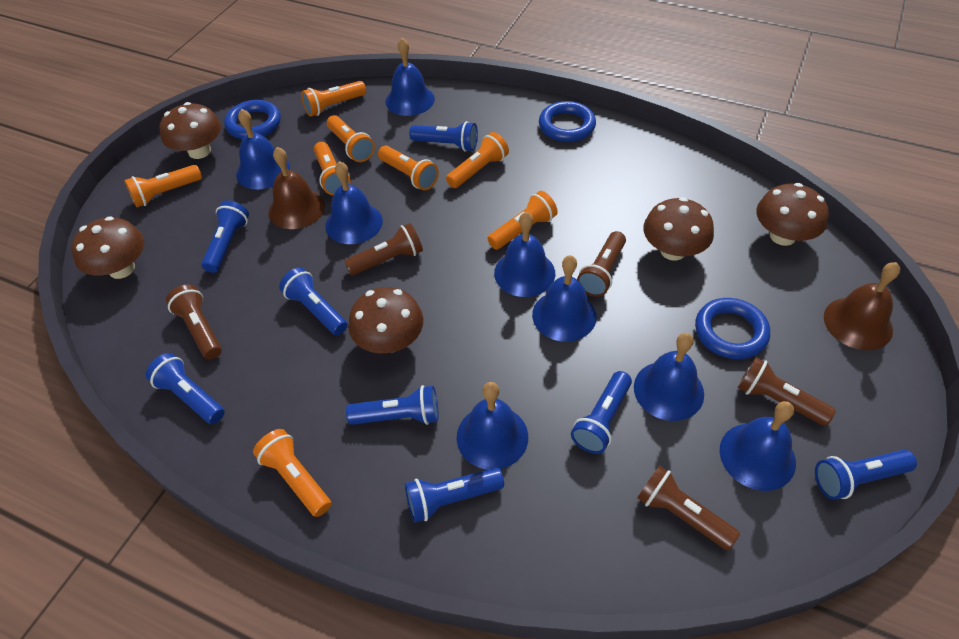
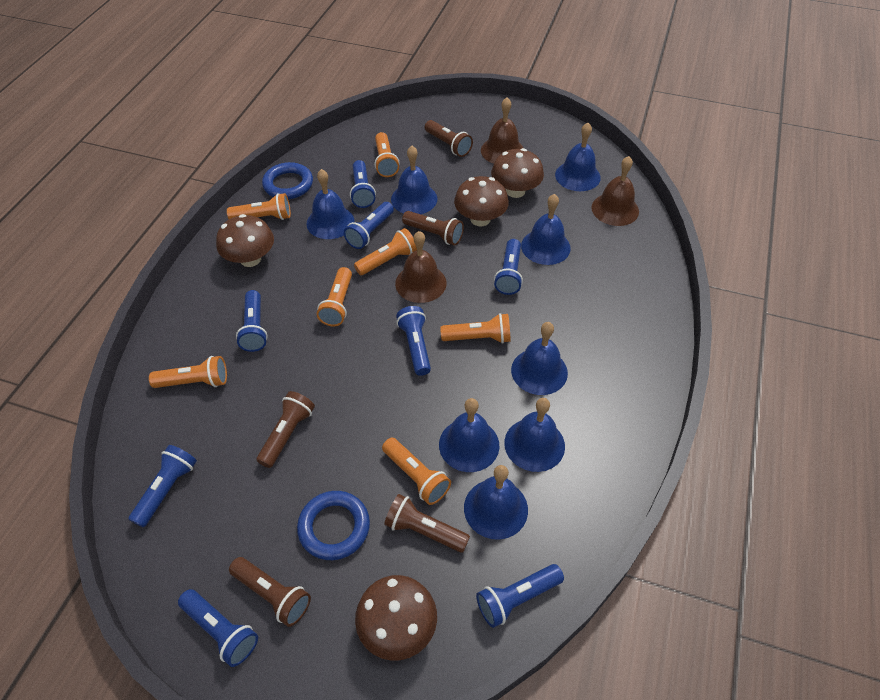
blue ring: 3 -> 2
brown bell: 2 -> 3
brown mushroom: 5 -> 4
orange flashlight: 8 -> 7

